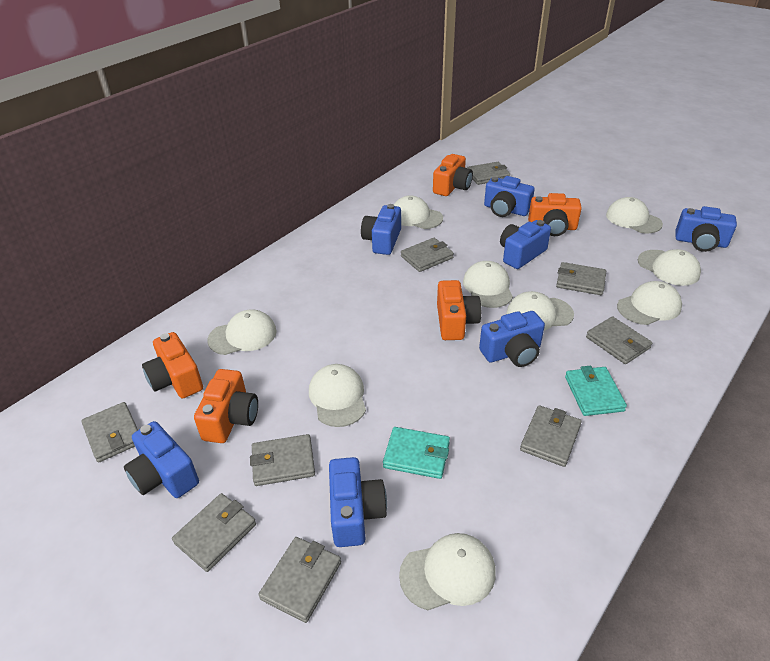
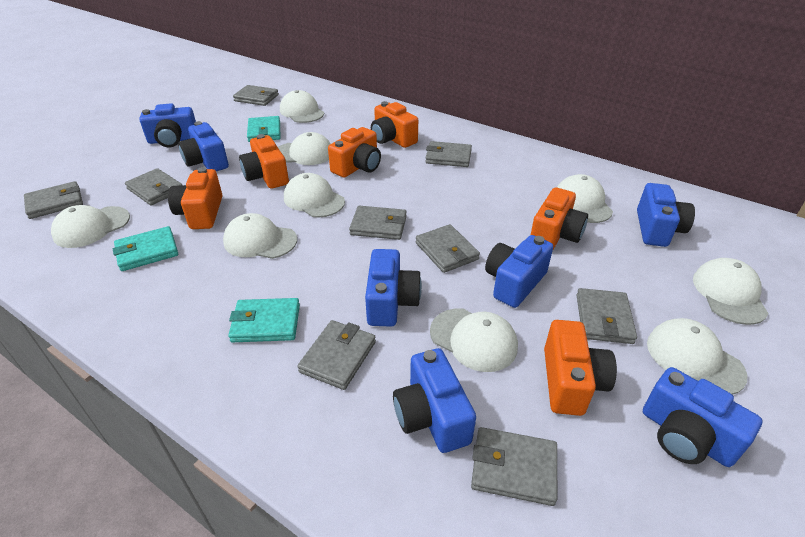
orange camera: 5 -> 6
turquoise wallet: 2 -> 3

